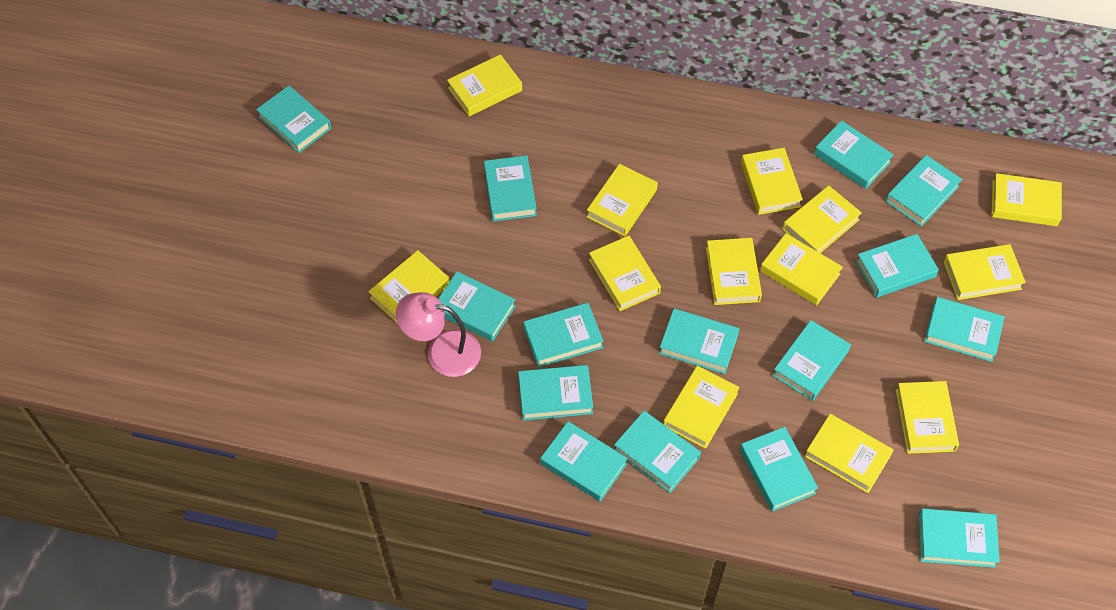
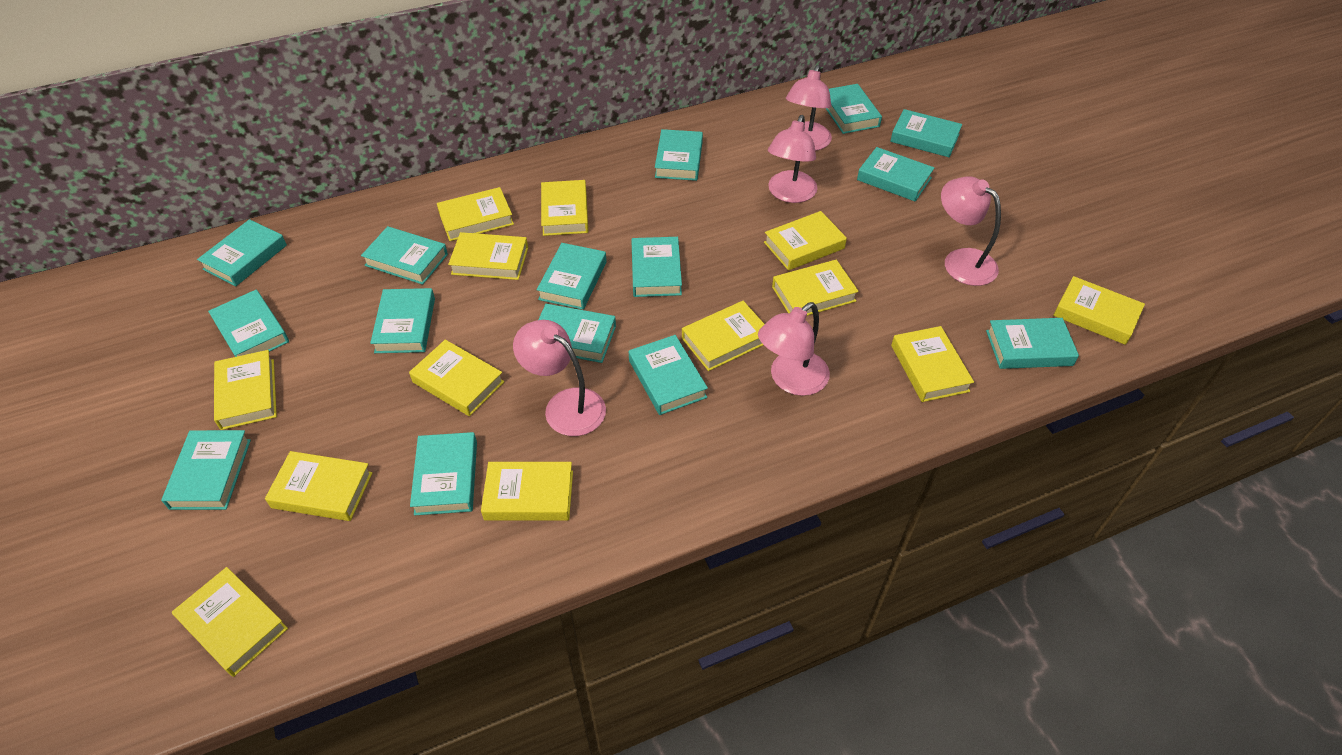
pink lamp: 1 -> 5

